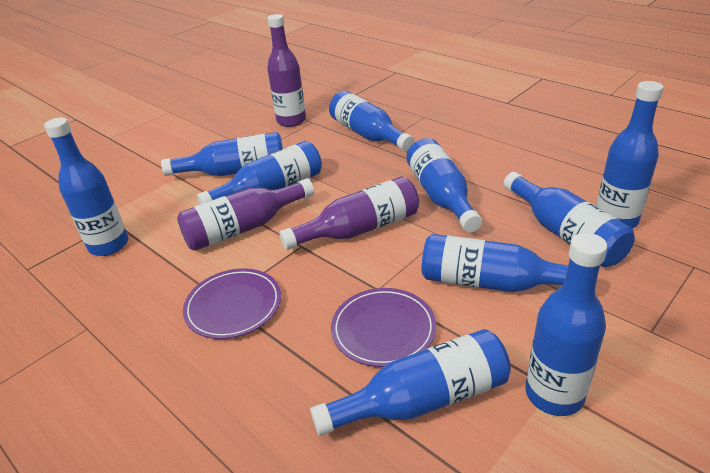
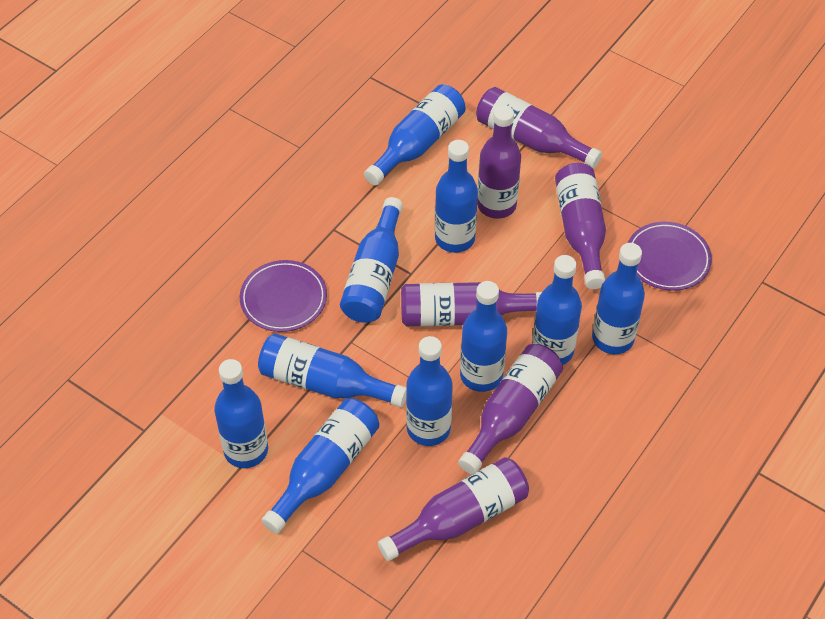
purple bottle: 3 -> 6

